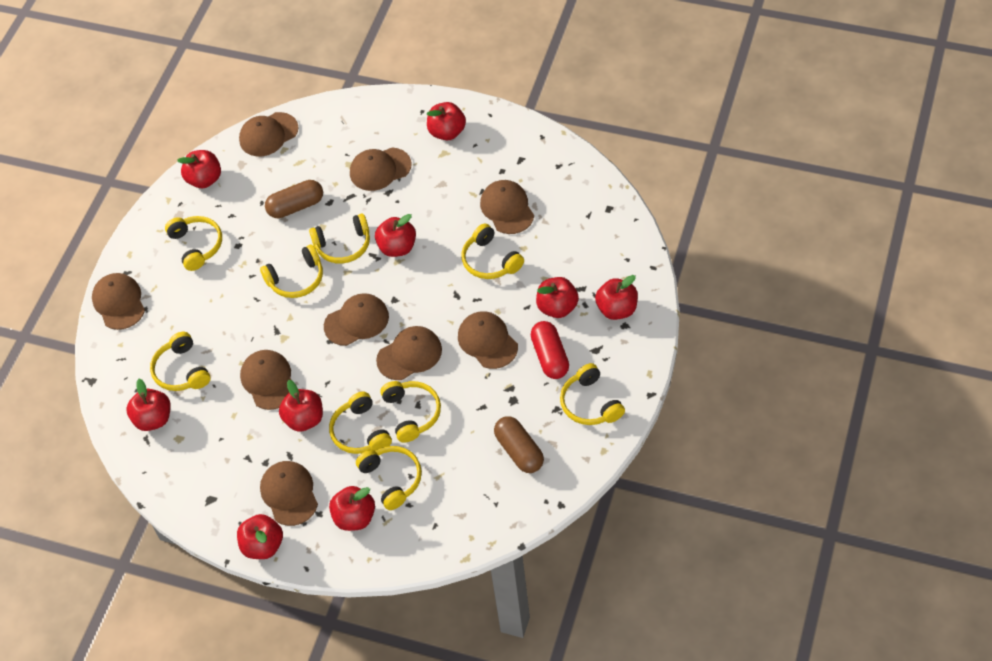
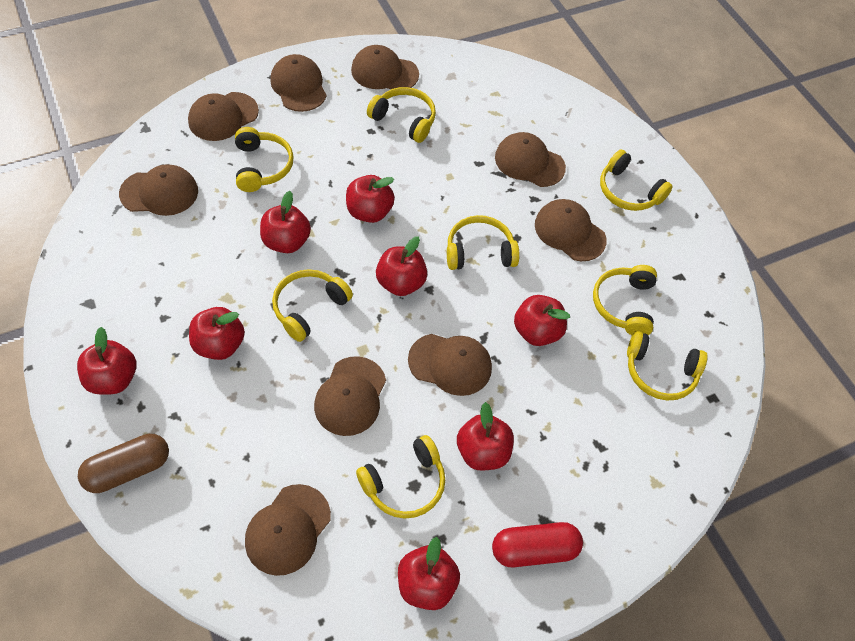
brown capsule: 2 -> 1
red apple: 9 -> 8
yellow headphones: 9 -> 8

